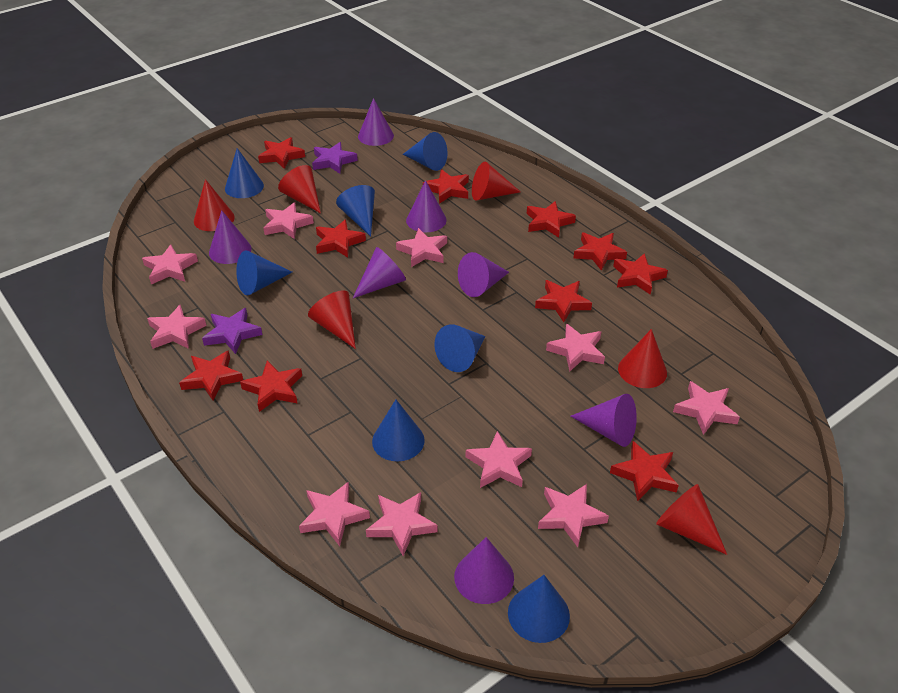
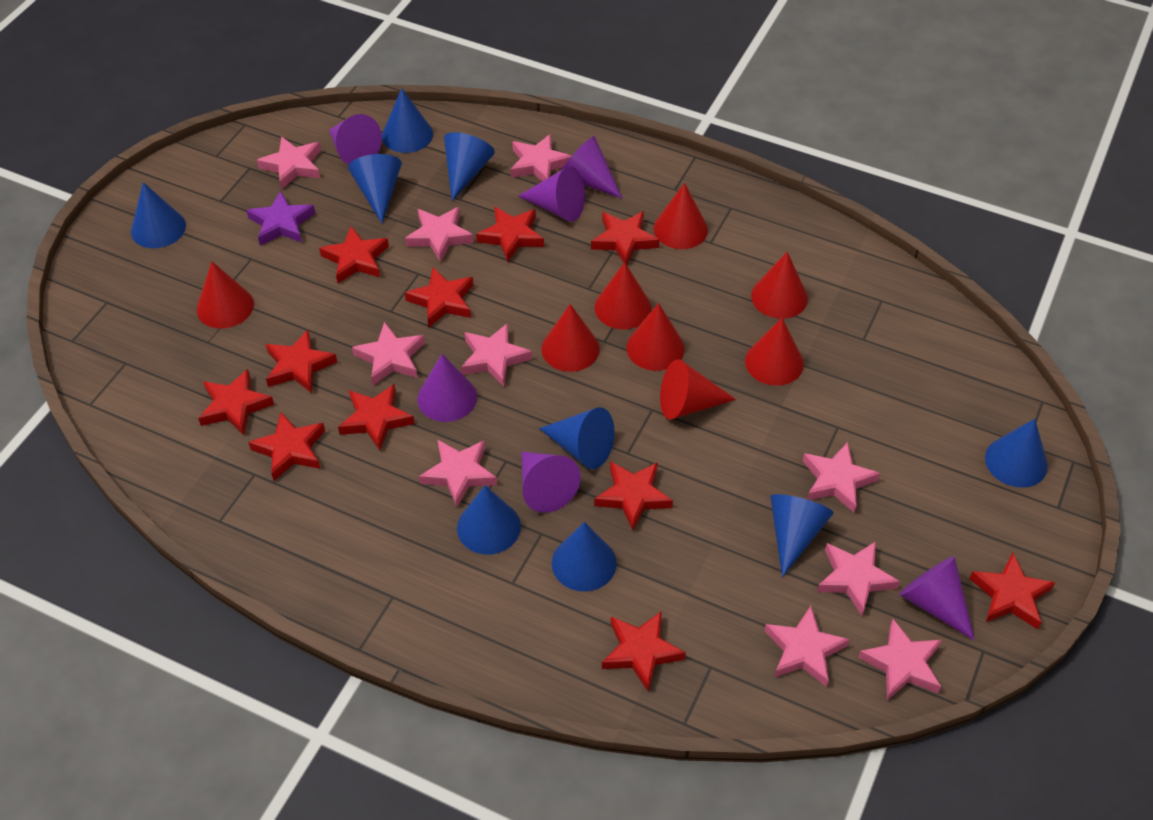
blue cone: 7 -> 9
purple cone: 7 -> 6
purple star: 2 -> 1
red cone: 6 -> 8
red star: 10 -> 11

